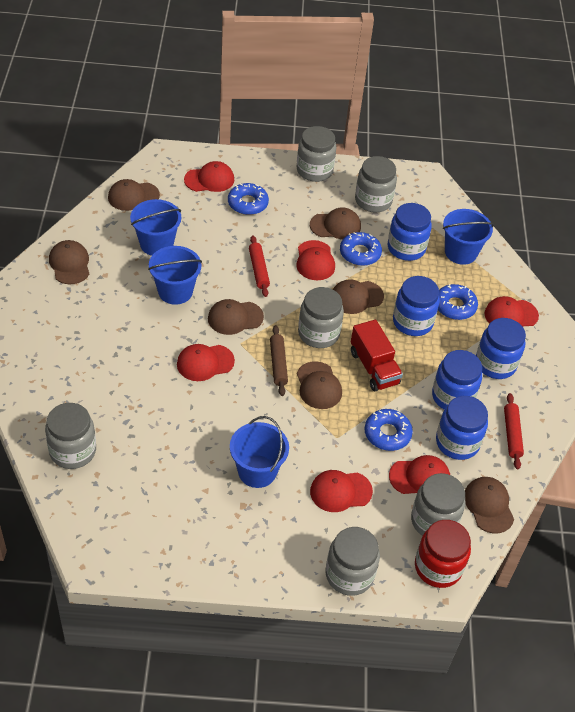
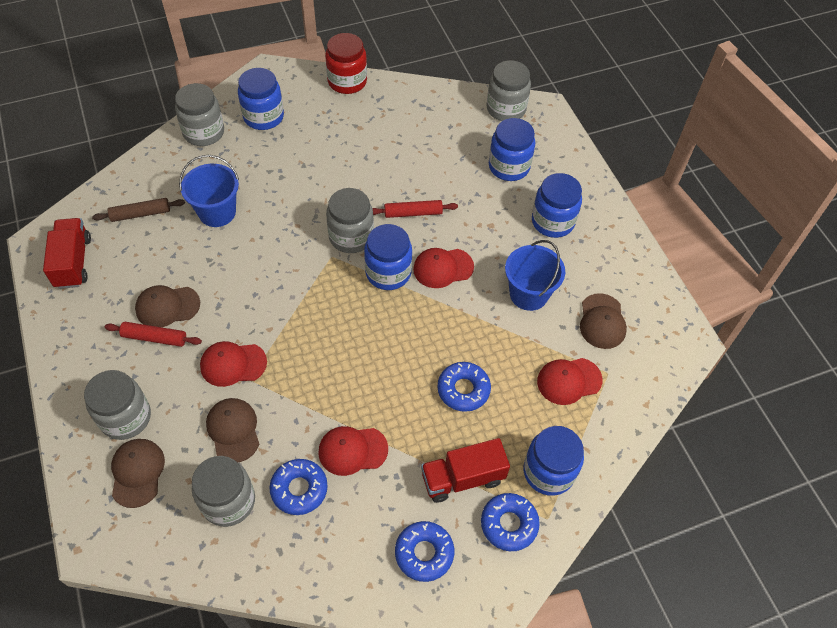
blue bucket: 4 -> 2
brown cap: 7 -> 4
grey jar: 6 -> 5
red cap: 6 -> 4
red truck: 1 -> 2

